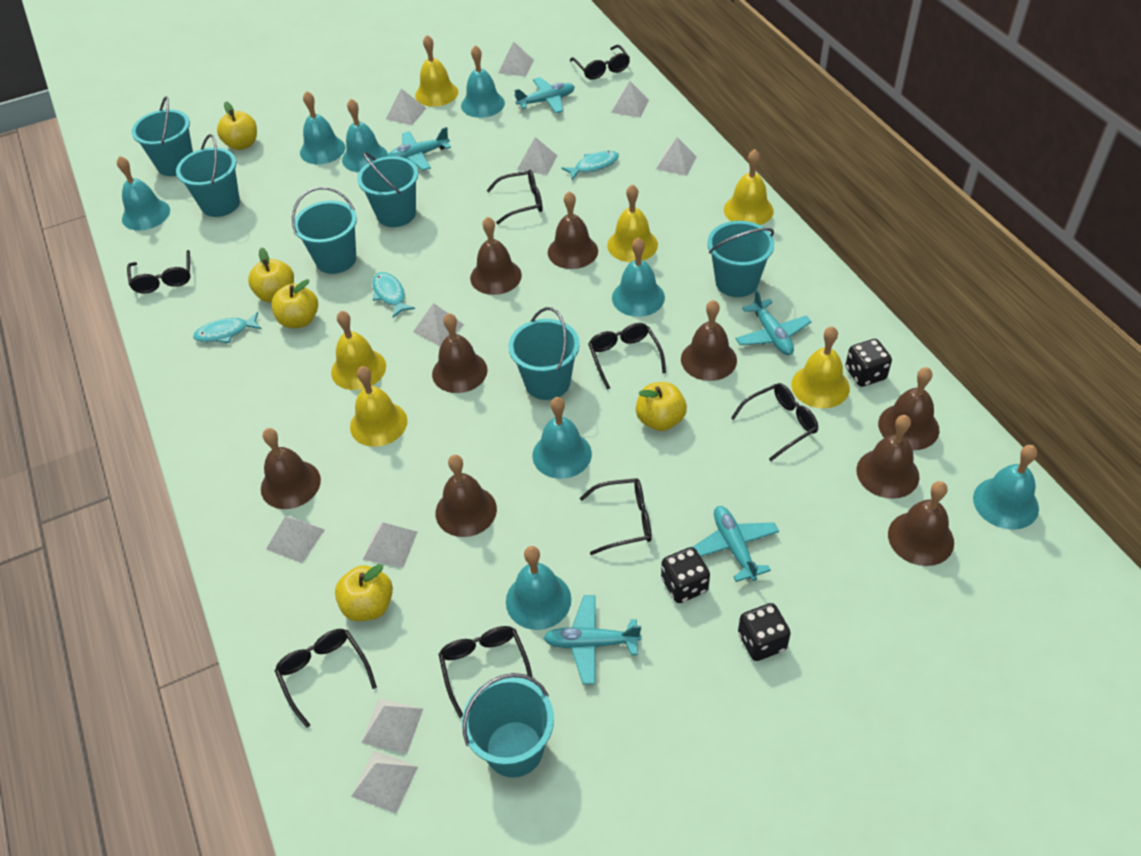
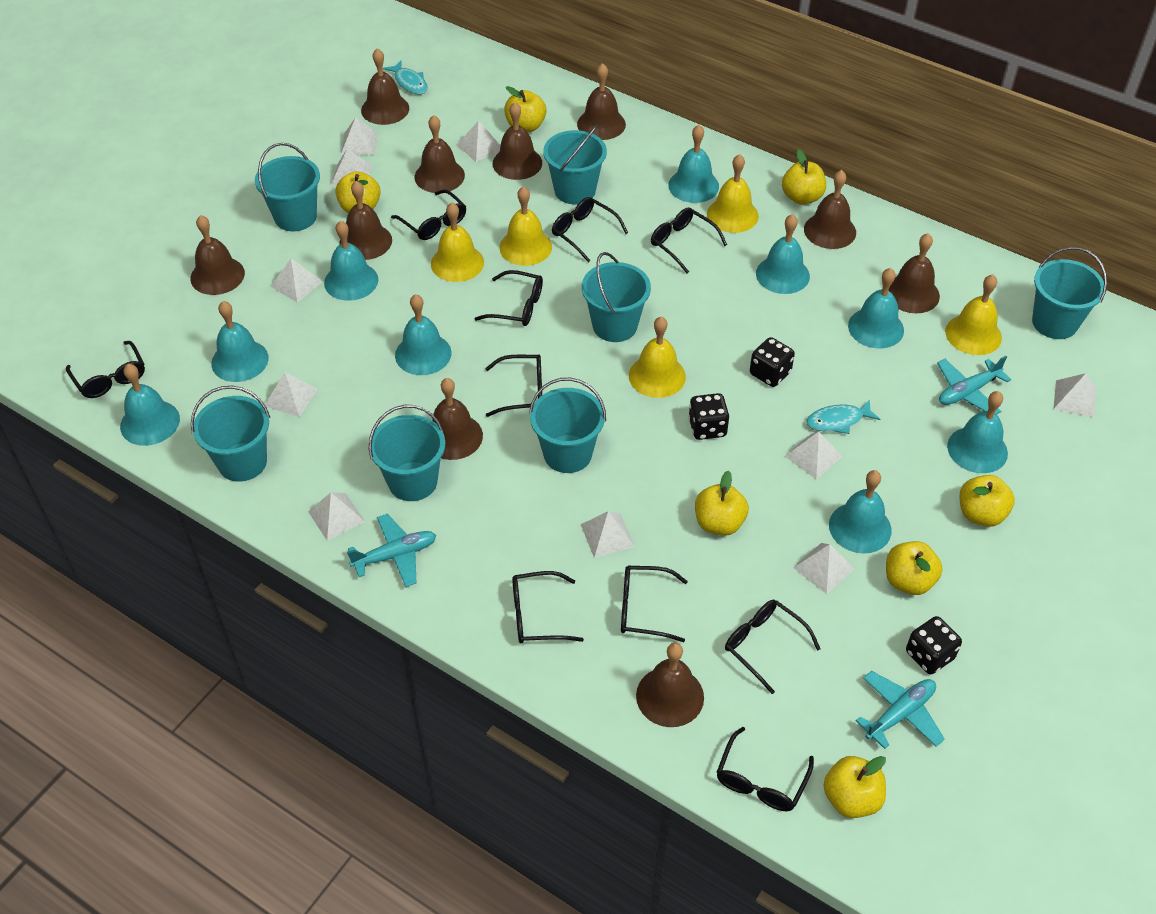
black glasses: 8 -> 10
brown bell: 9 -> 10
turquoise bell: 8 -> 9
turquoise fish: 3 -> 2
turquoise plane: 5 -> 3
yellow apple: 5 -> 7
yellow bell: 6 -> 5

